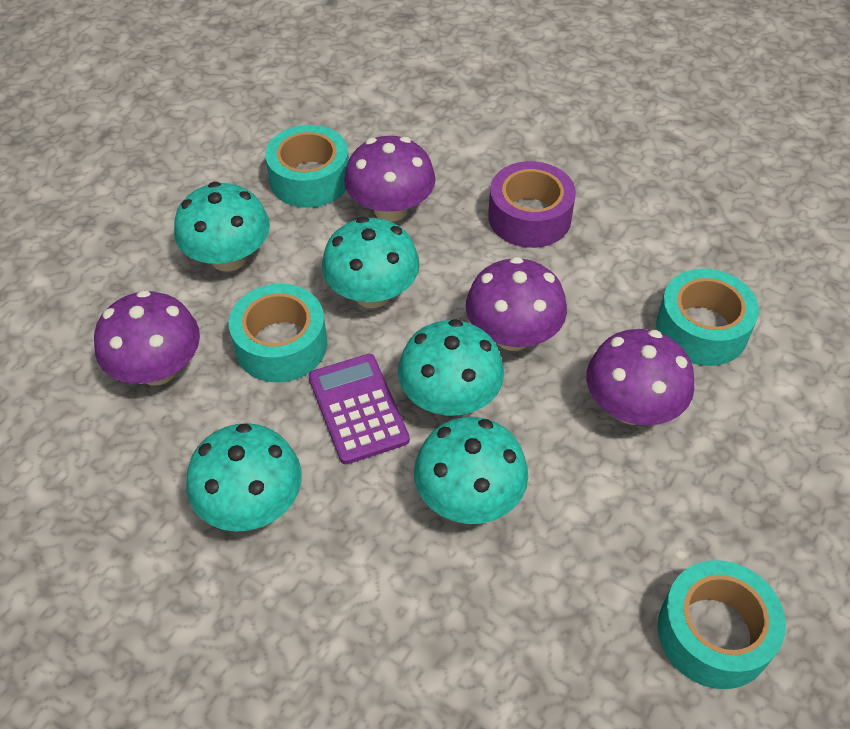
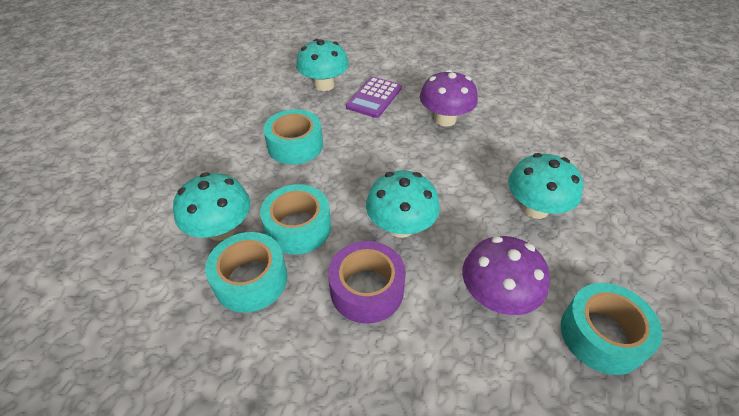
purple mushroom: 4 -> 2
turquoise mushroom: 5 -> 4

